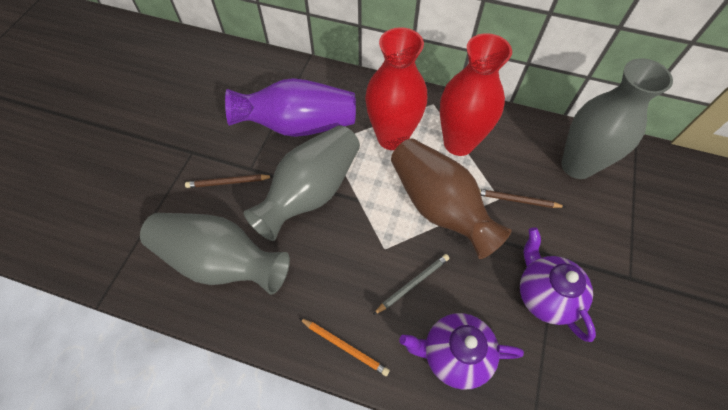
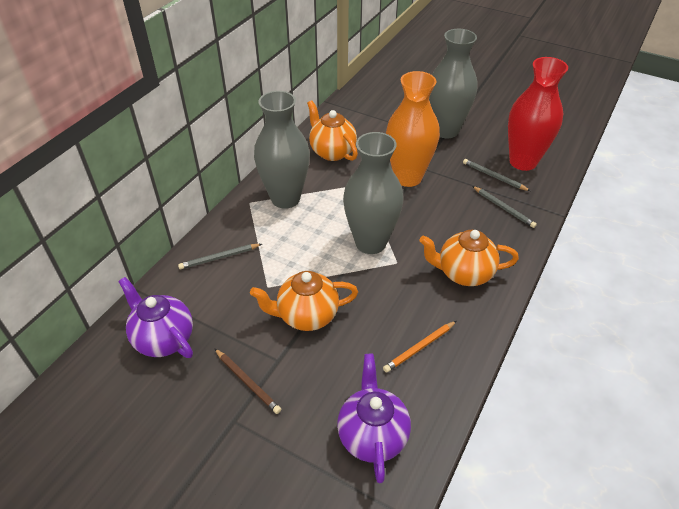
brown pencil: 2 -> 1
brown vase: 1 -> 0
grey pencil: 1 -> 3
orange teapot: 0 -> 3
orange vase: 0 -> 1
purple vase: 1 -> 0
red vase: 2 -> 1

